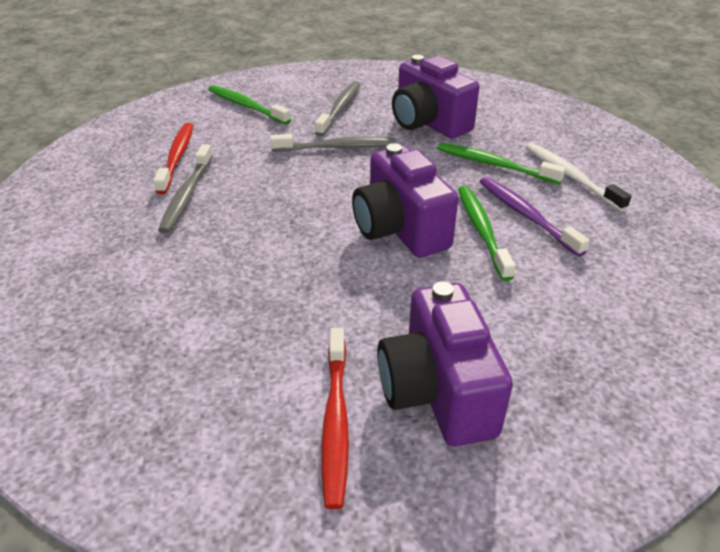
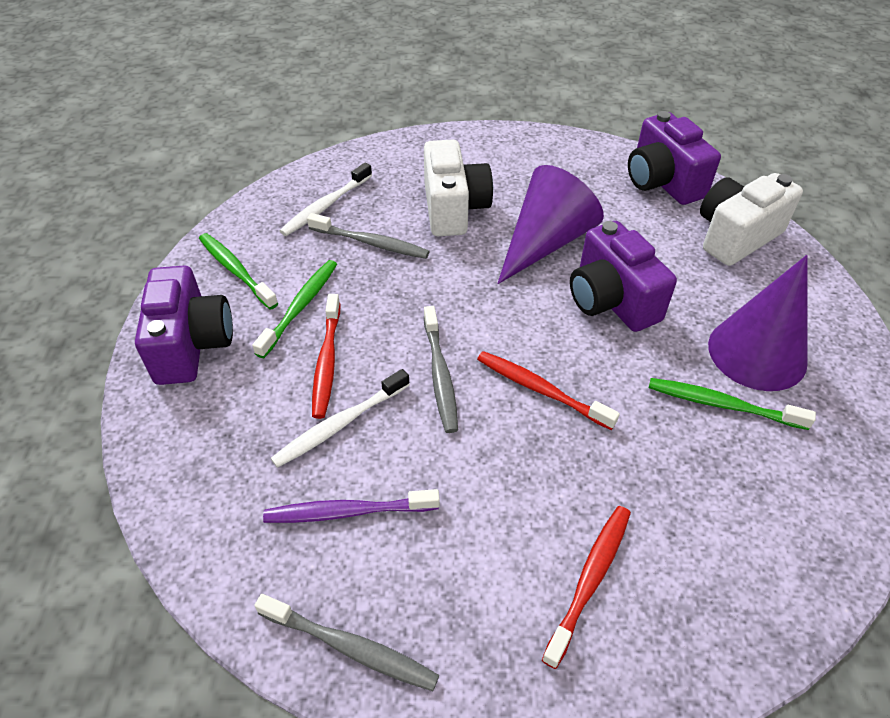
purple cone: 0 -> 2
red toothbrush: 2 -> 3
white camera: 0 -> 2
white toothbrush: 1 -> 2

